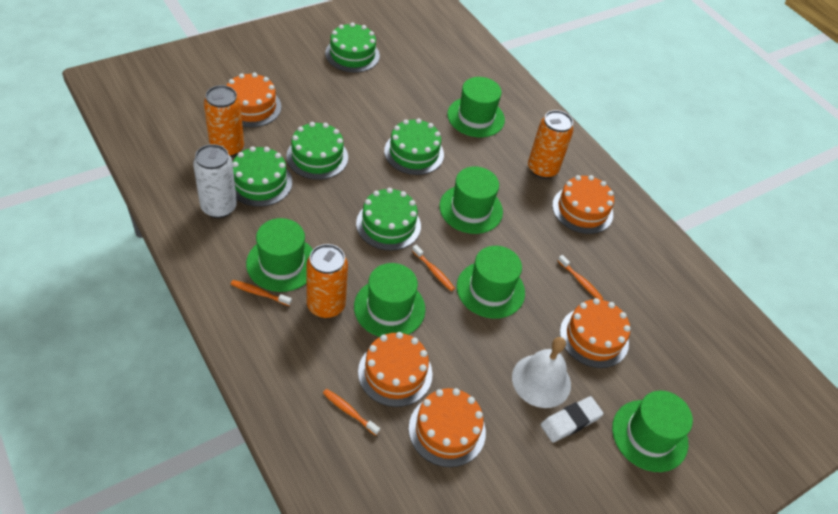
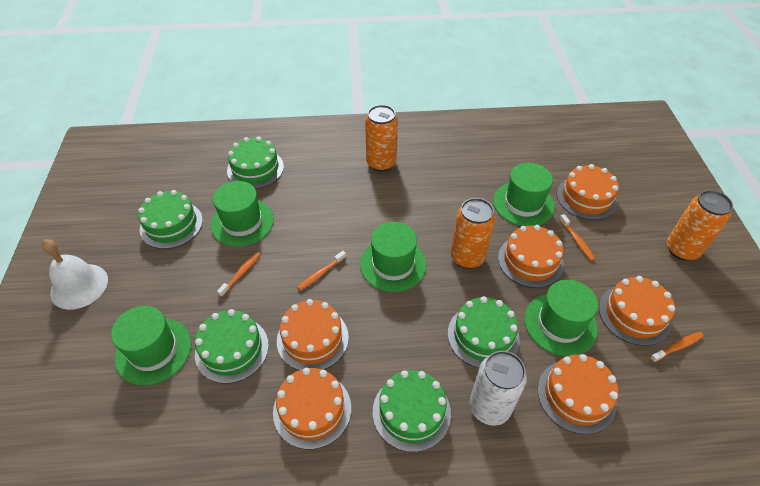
green hat: 6 -> 5
orange cake: 5 -> 6
white eraser: 1 -> 0

